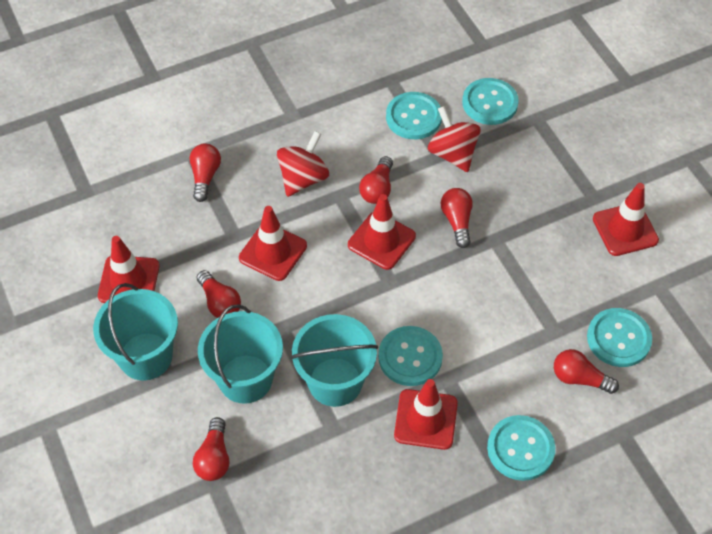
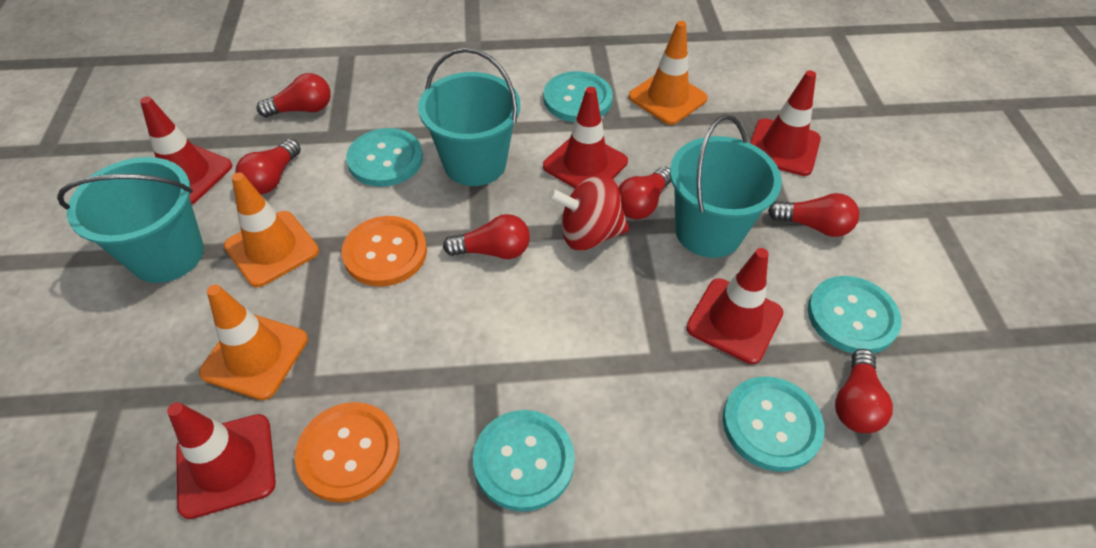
orange button: 0 -> 2
orange traffic cone: 0 -> 3
red spinning top: 2 -> 1

